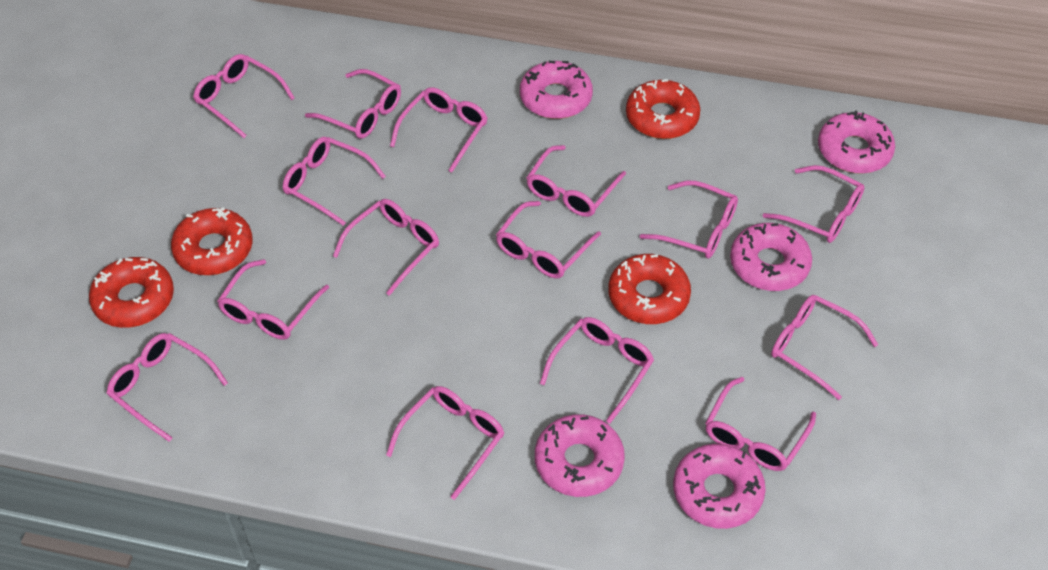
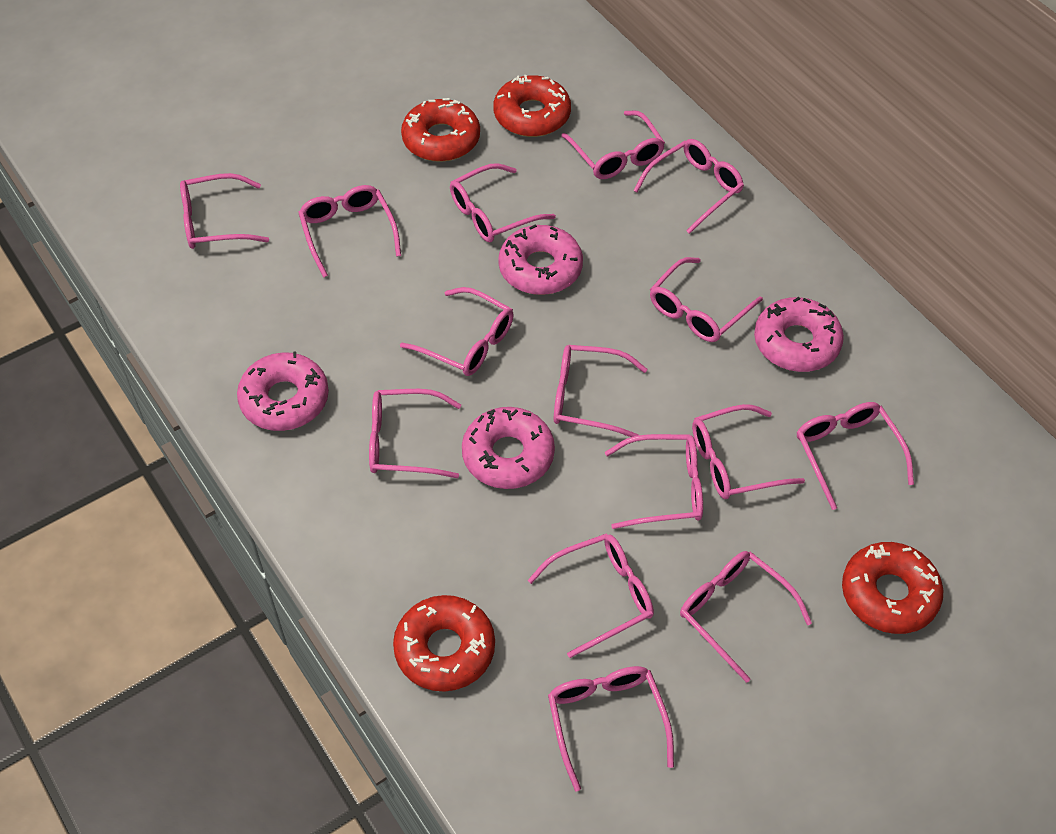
pink donut: 5 -> 4

